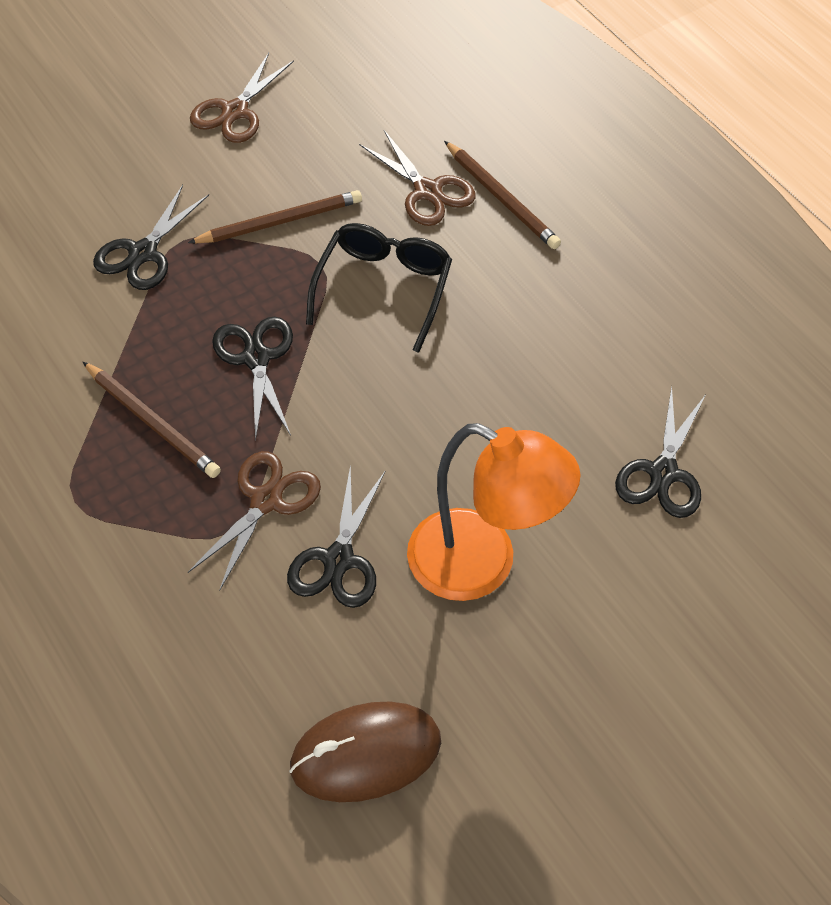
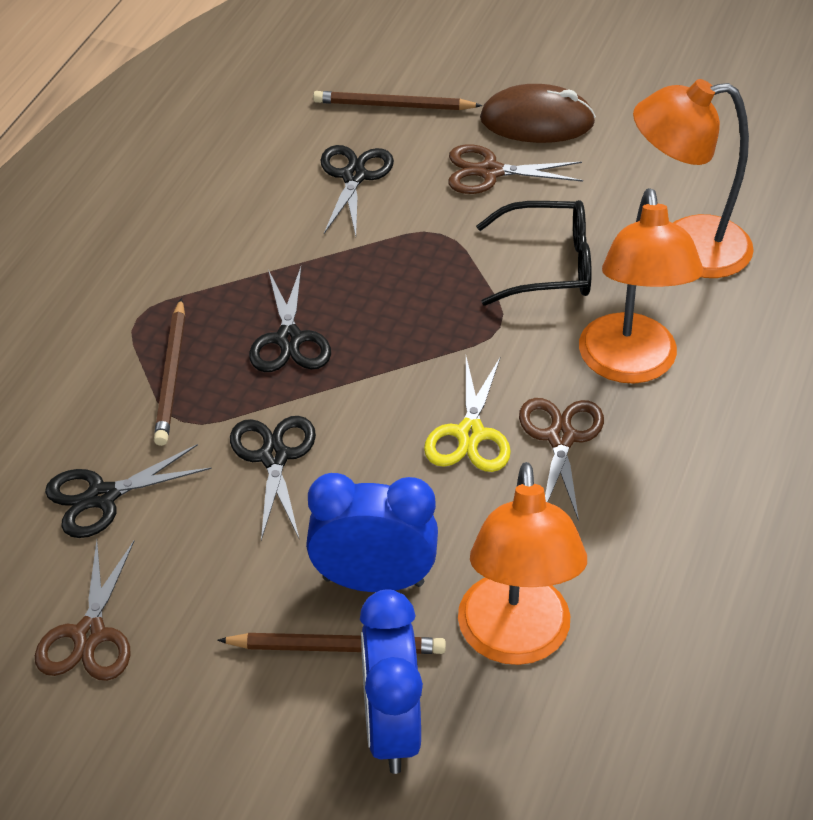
blue clock: 0 -> 2
orange lamp: 1 -> 3
yellow scissors: 0 -> 1

